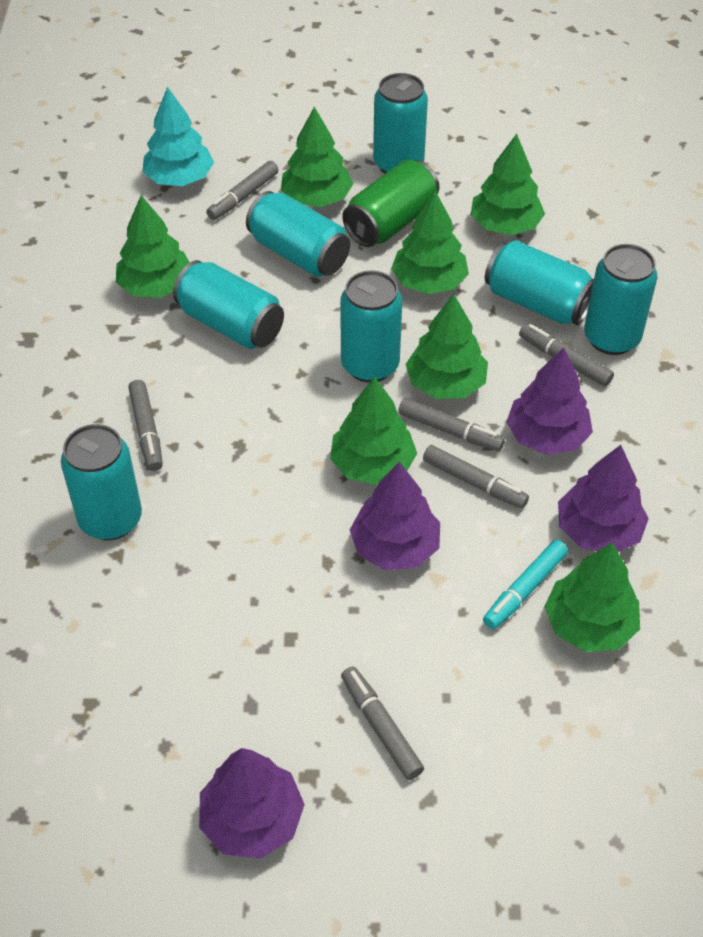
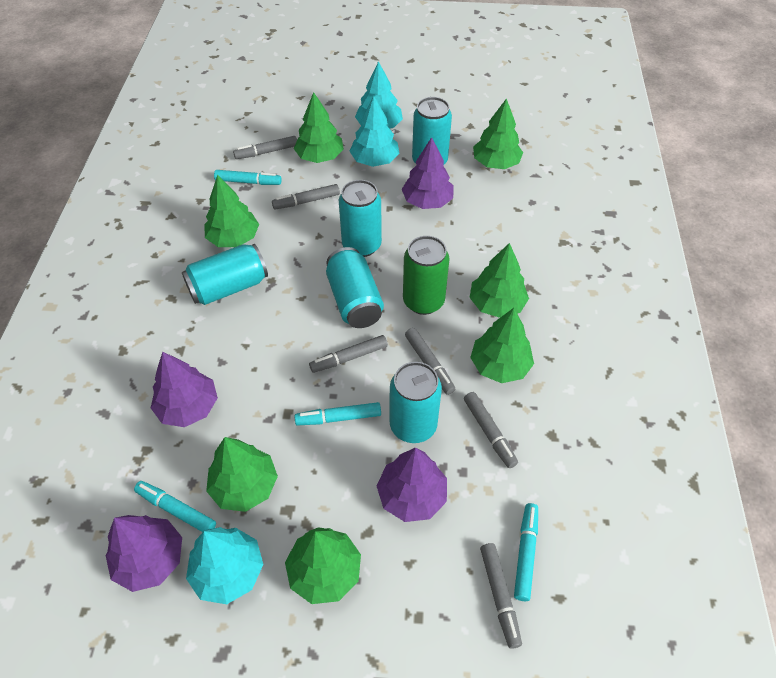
turquoise can: 7 -> 5
turquoise marker: 1 -> 4
turquoise tree: 1 -> 3

